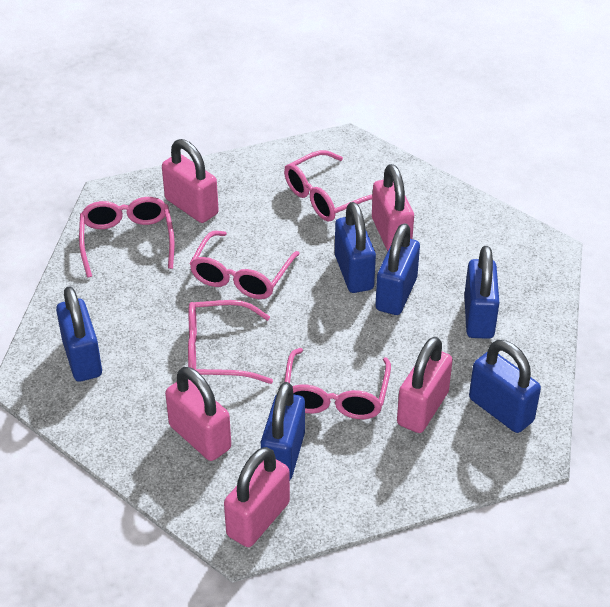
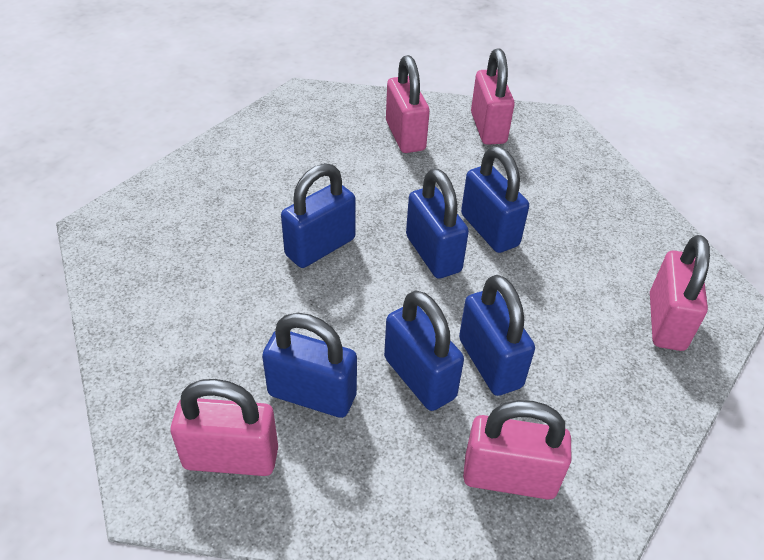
pink glasses: 5 -> 0

